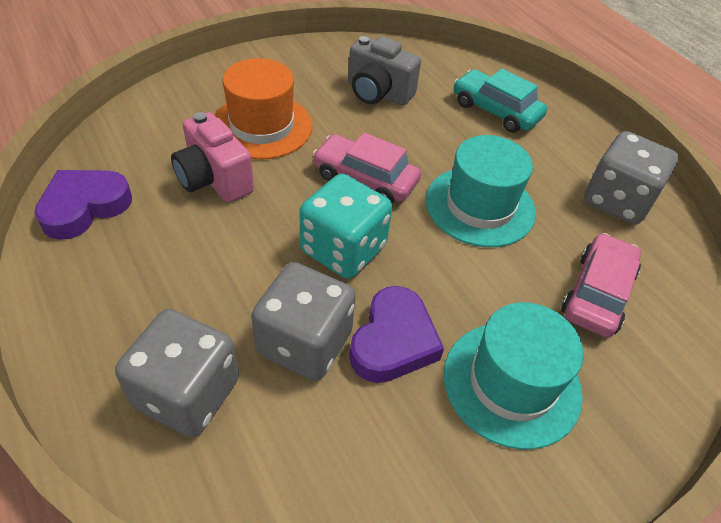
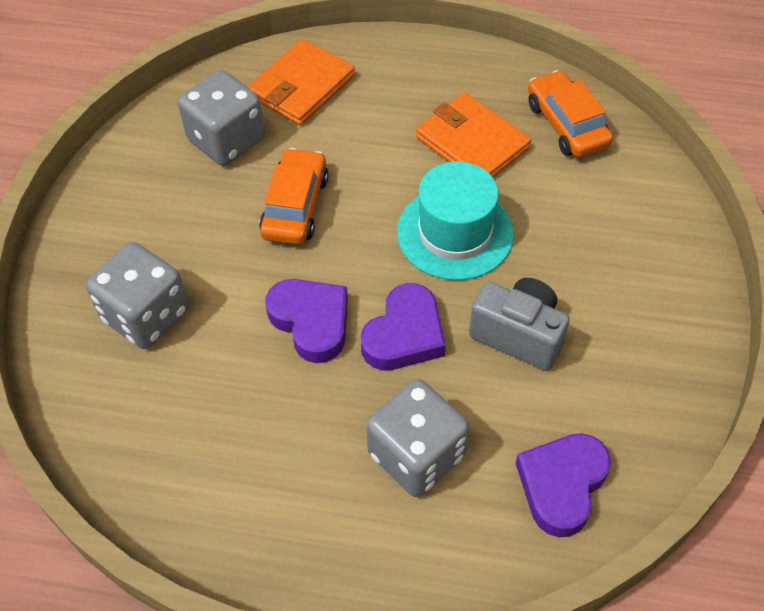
orange car: 0 -> 2
orange hat: 1 -> 0
orange wallet: 0 -> 2
pink camera: 1 -> 0
pink car: 2 -> 0
purple heart: 2 -> 3
turquoise car: 1 -> 0
turquoise dice: 1 -> 0
turquoise hat: 2 -> 1

